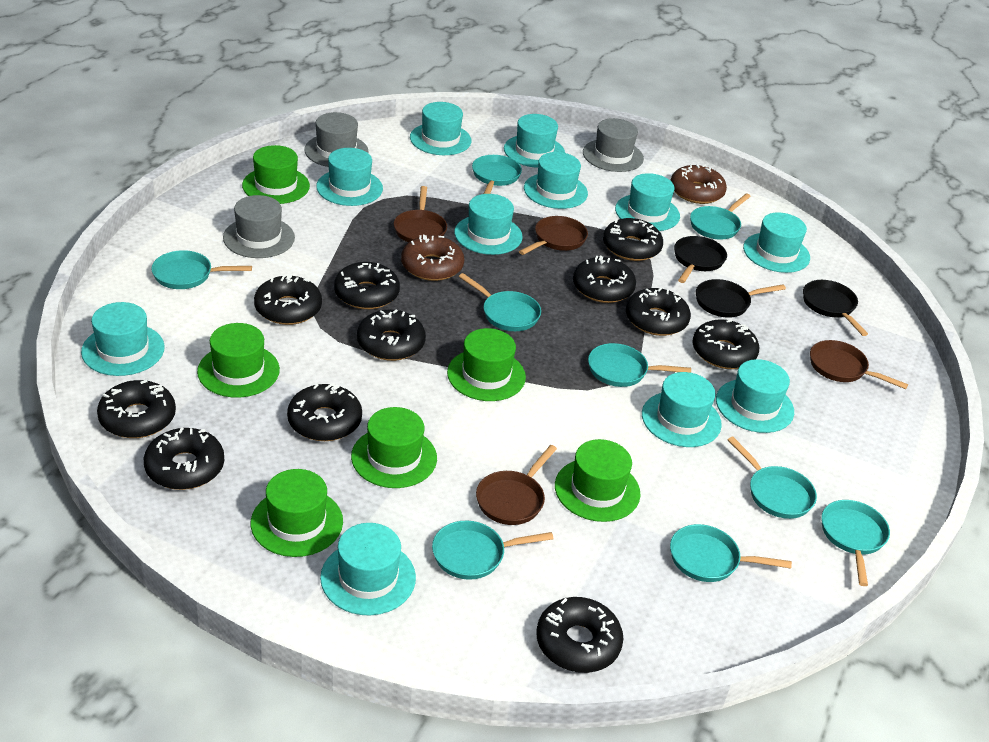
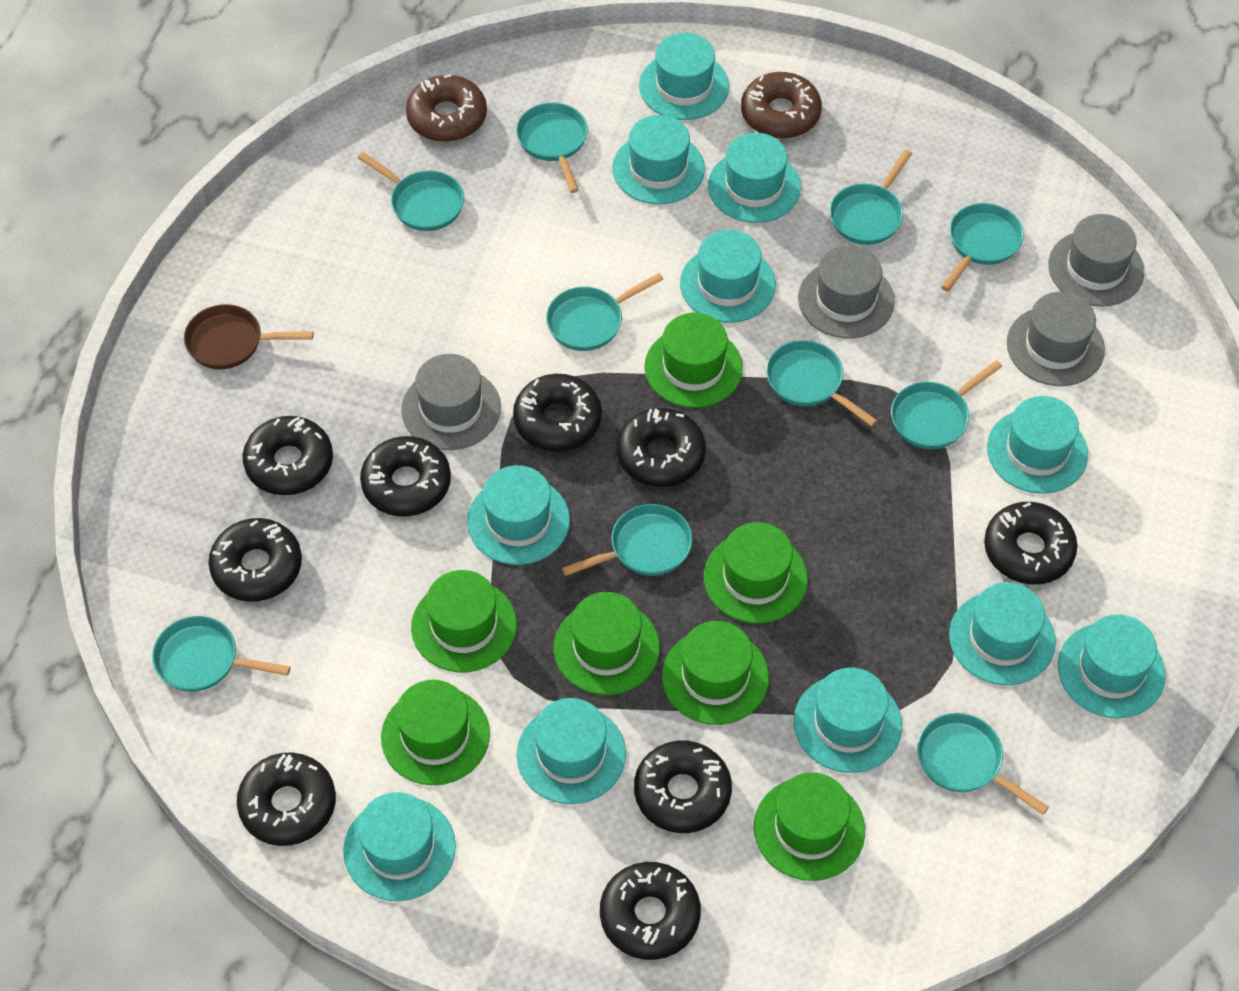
black donut: 11 -> 9
black pan: 3 -> 0
brown pan: 4 -> 1
green hat: 6 -> 7
grey hat: 3 -> 4
turquoise pan: 9 -> 10

